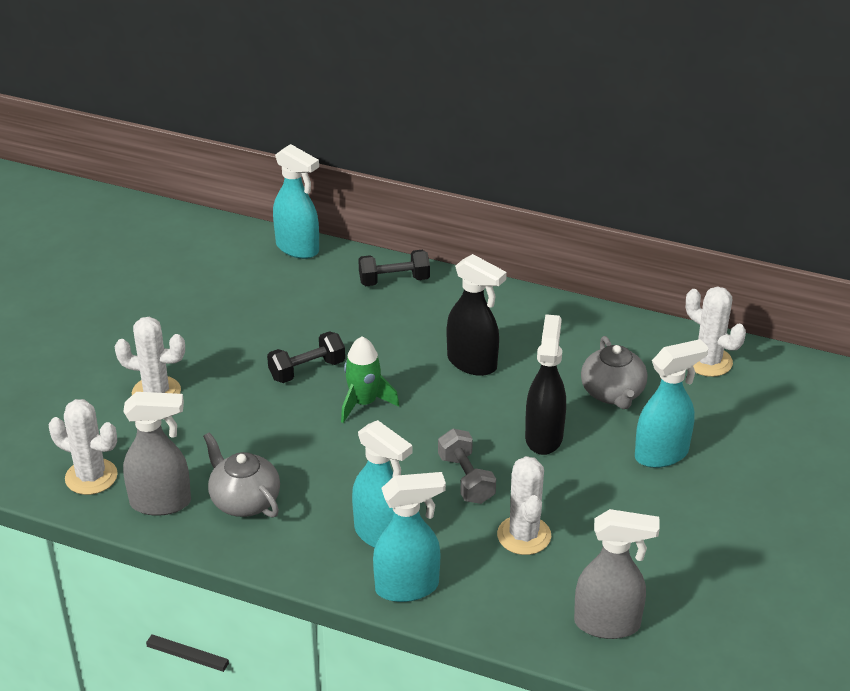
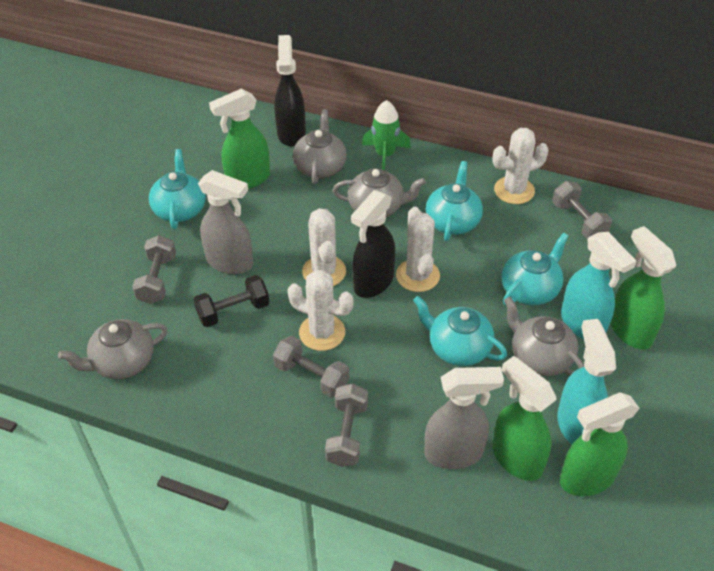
black dumbbell: 2 -> 1
green spray bottle: 0 -> 4
grey dumbbell: 1 -> 4
grey teapot: 2 -> 4
turquoise spray bottle: 4 -> 2
turquoise teapot: 0 -> 4

